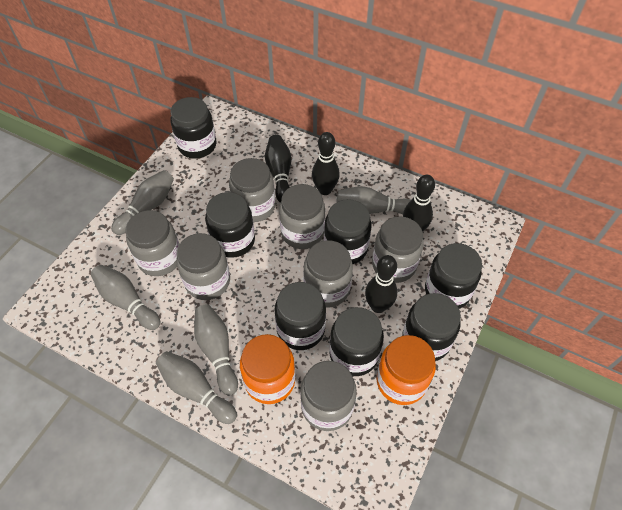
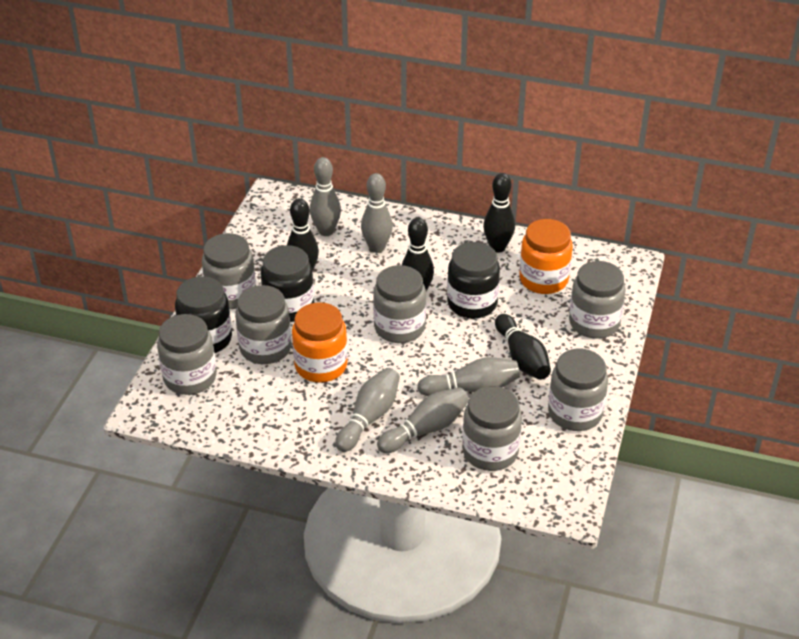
black jar: 7 -> 3

